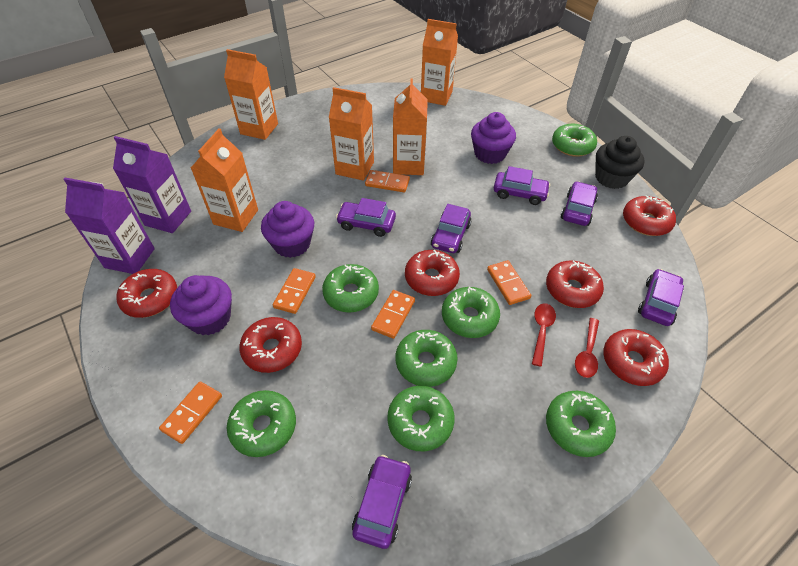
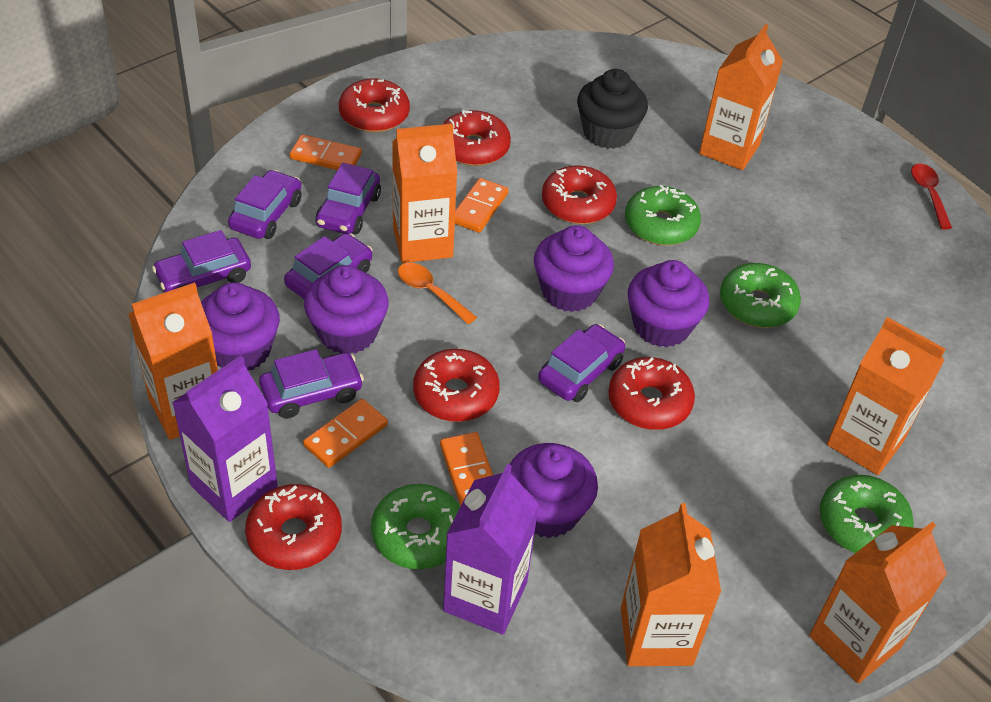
green donut: 7 -> 4
orange carton: 5 -> 6
orange domino: 5 -> 4
orange spoon: 0 -> 1
purple cupcake: 3 -> 5
red spoon: 2 -> 1

